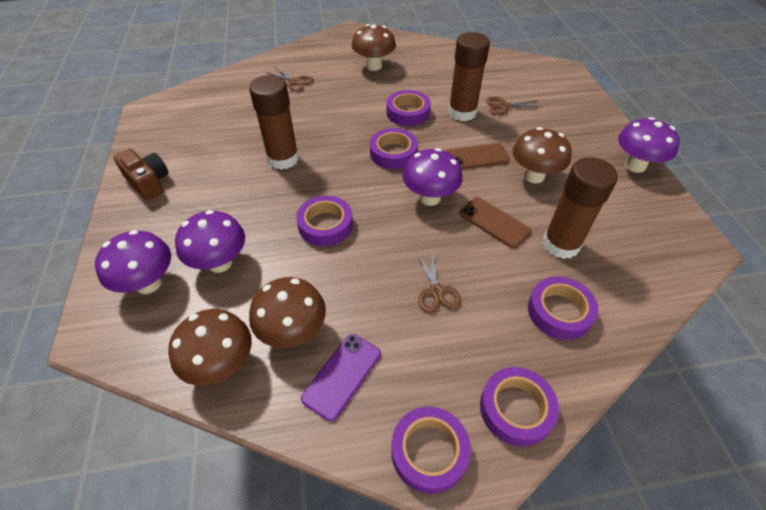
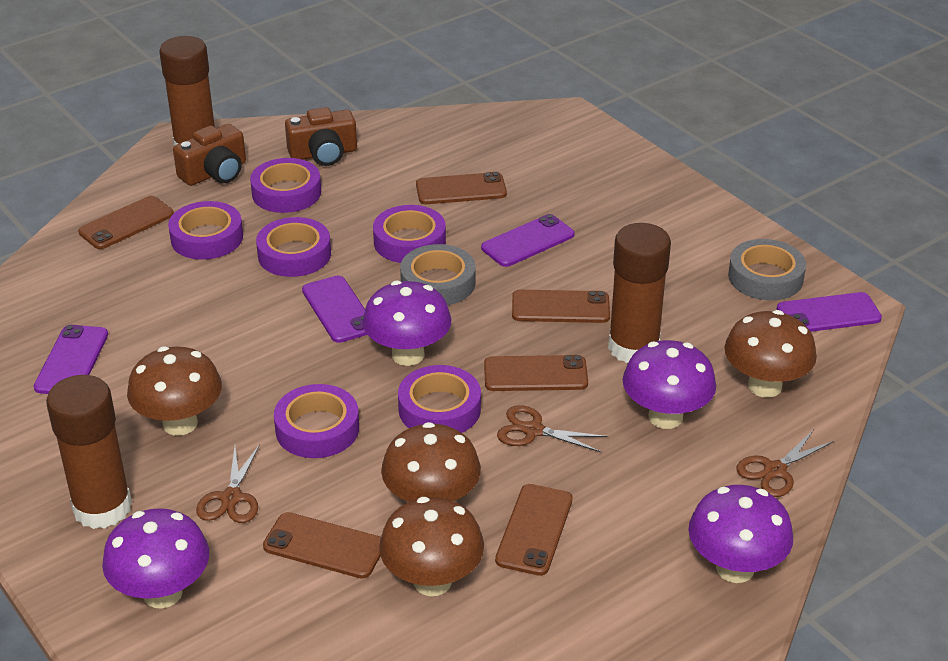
brown camera: 1 -> 2
brown phone: 2 -> 6
grey tape: 0 -> 2
purple phone: 1 -> 4

